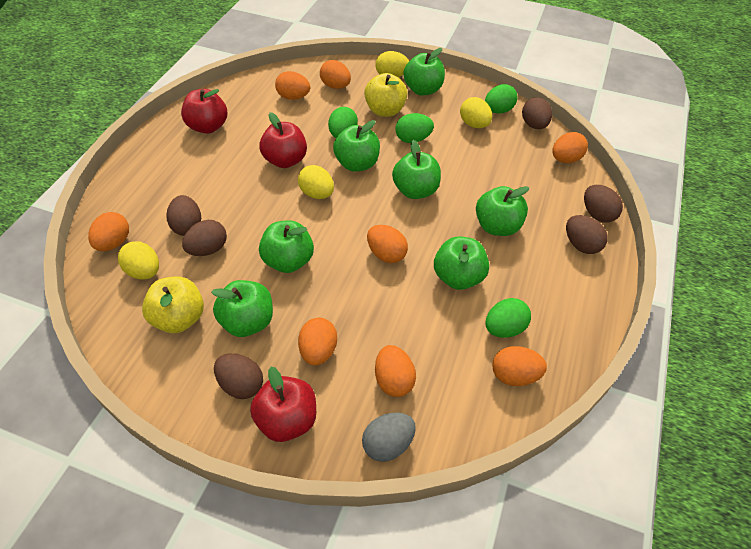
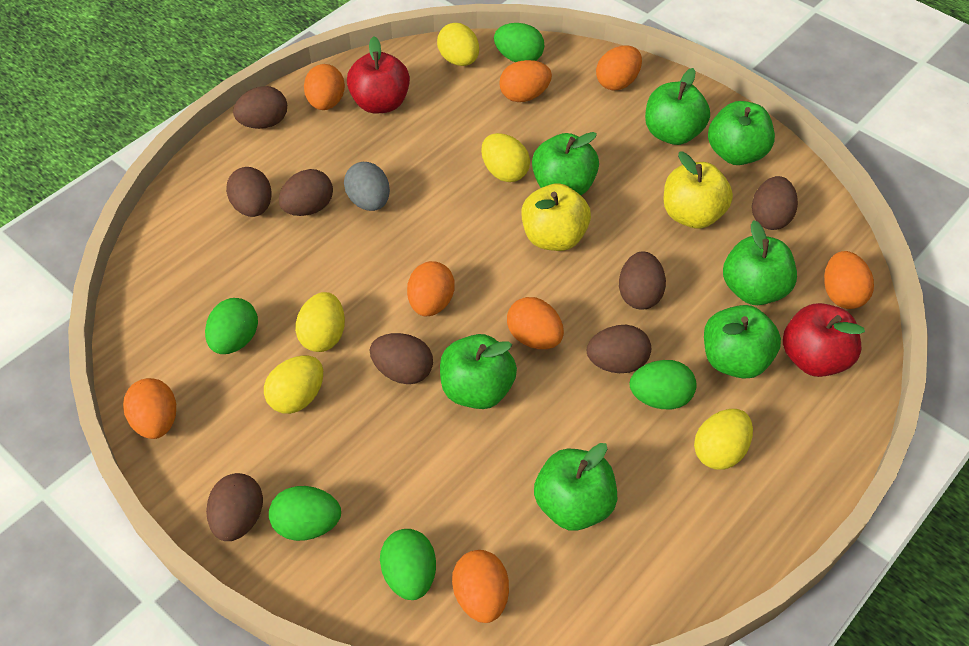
brown egg: 6 -> 8
green egg: 4 -> 5
red apple: 3 -> 2
yellow egg: 4 -> 5

